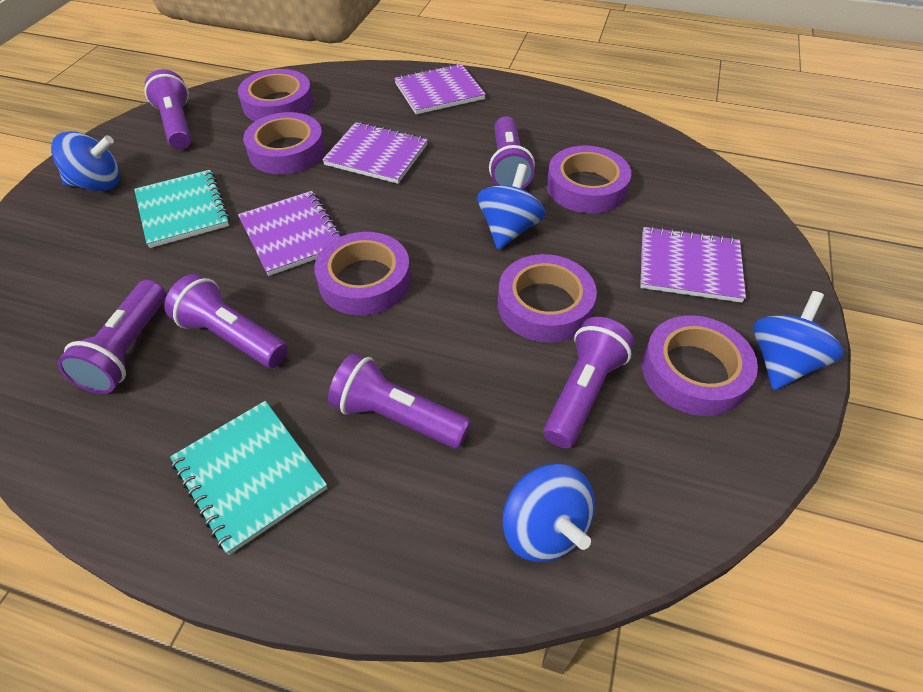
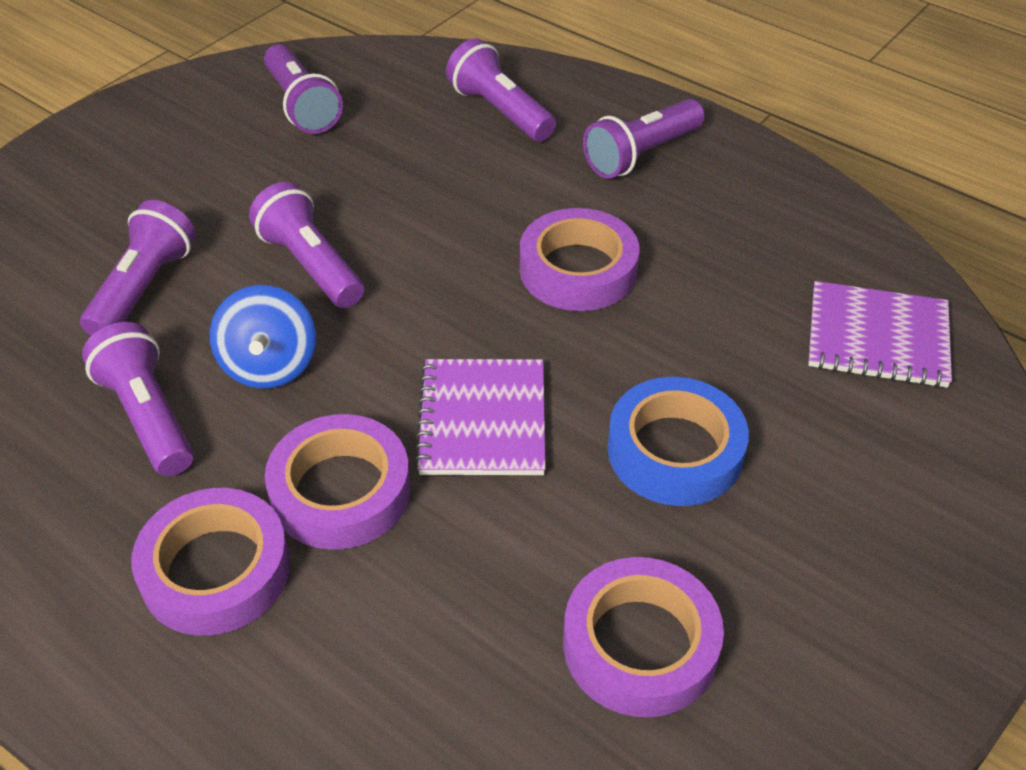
blue spinning top: 4 -> 1
blue tape: 0 -> 1
purple notebook: 4 -> 2
purple tape: 6 -> 4
turquoise notebook: 2 -> 0

